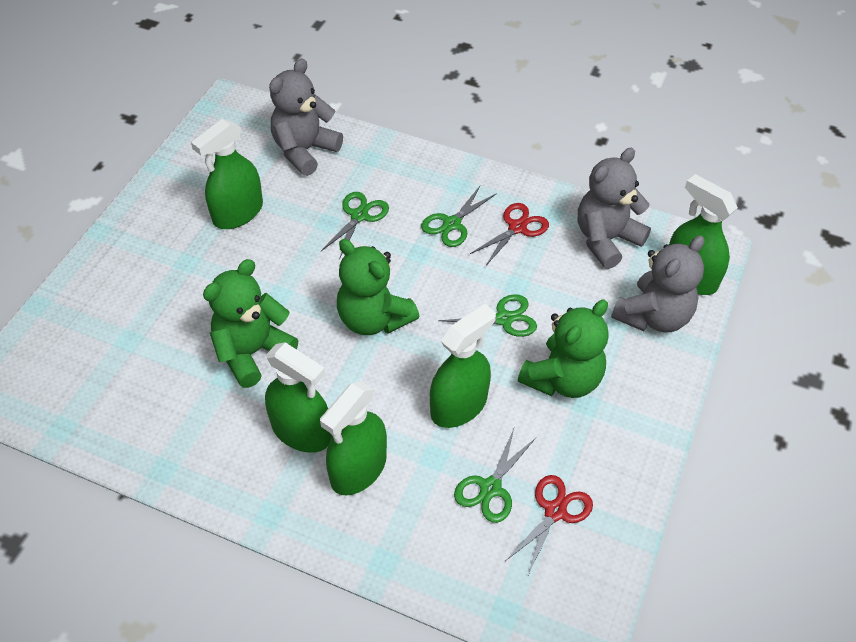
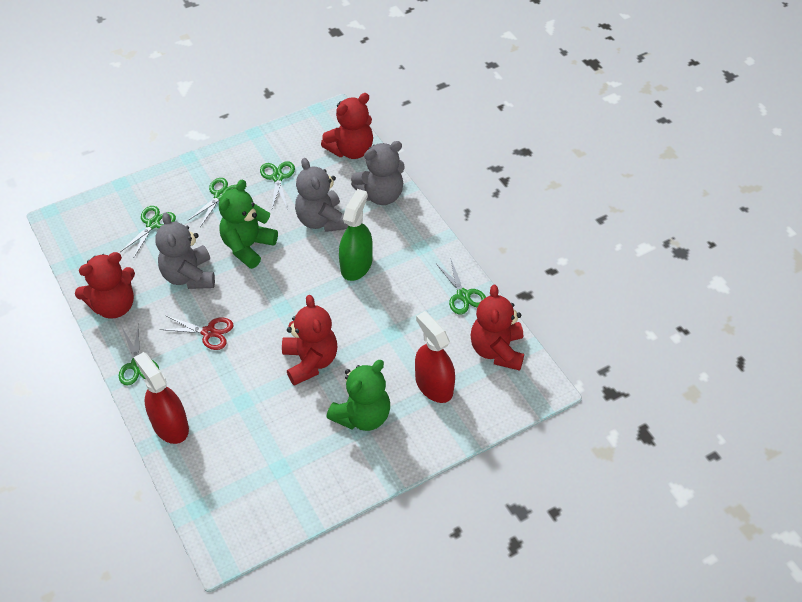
green scissors: 4 -> 5
green spray bottle: 5 -> 1
green teddy bear: 3 -> 2
red scissors: 2 -> 1
red spray bottle: 0 -> 2
red teddy bear: 0 -> 4

